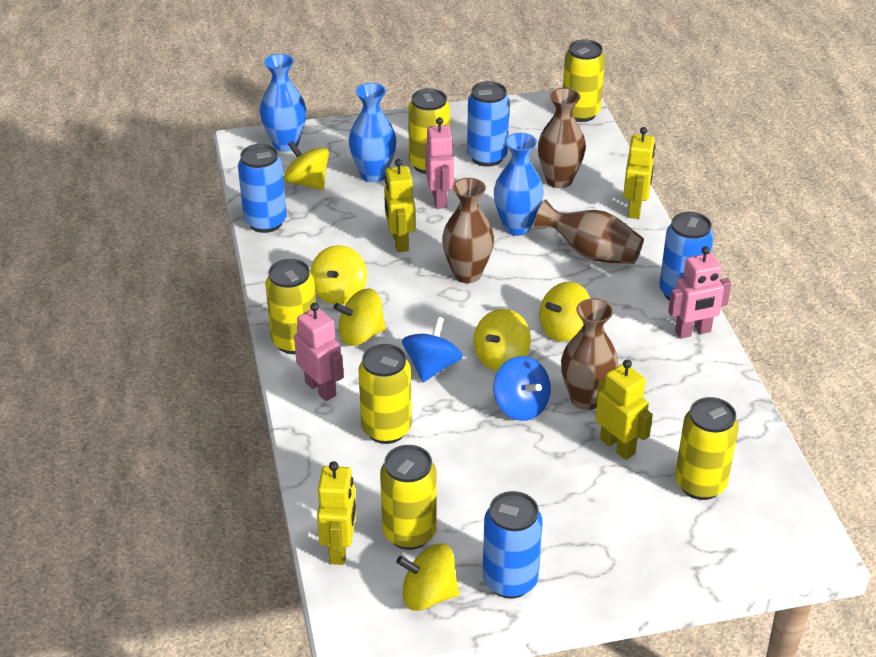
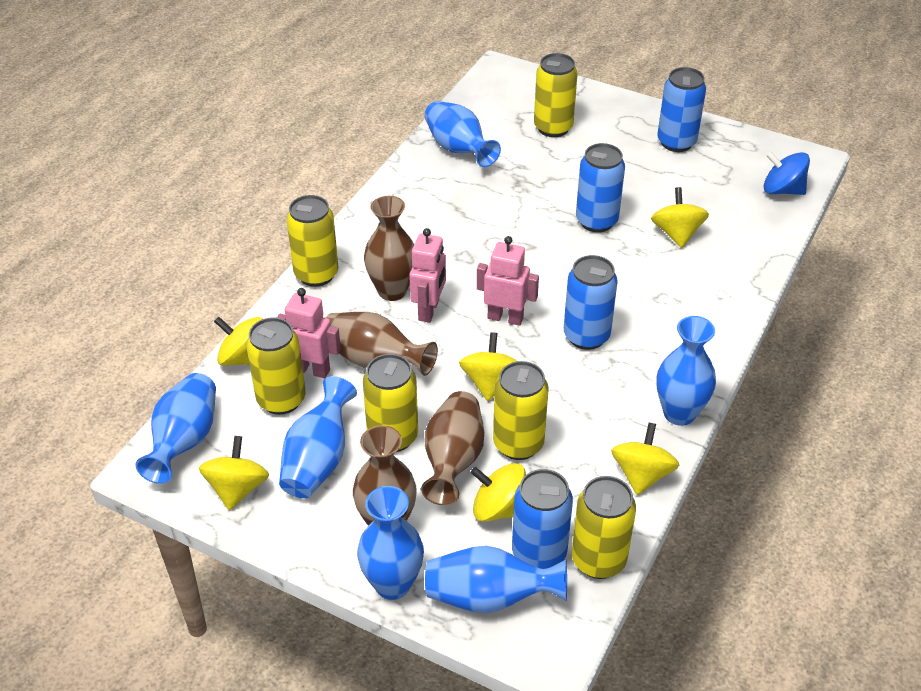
blue spinning top: 2 -> 1
blue vase: 3 -> 6
yellow robot: 4 -> 0

